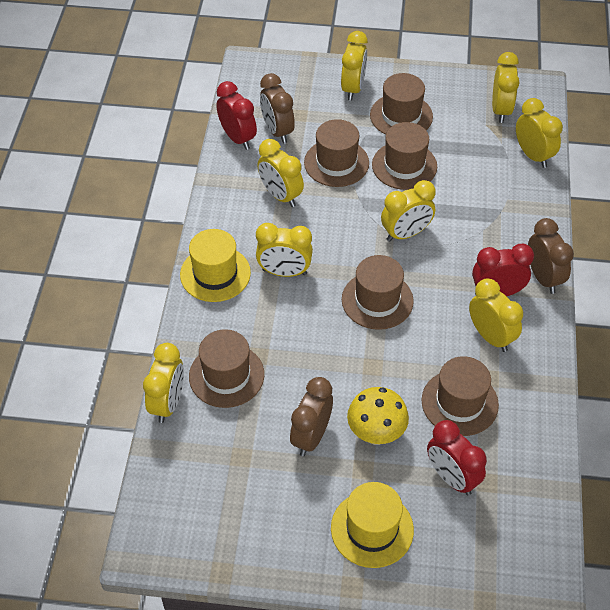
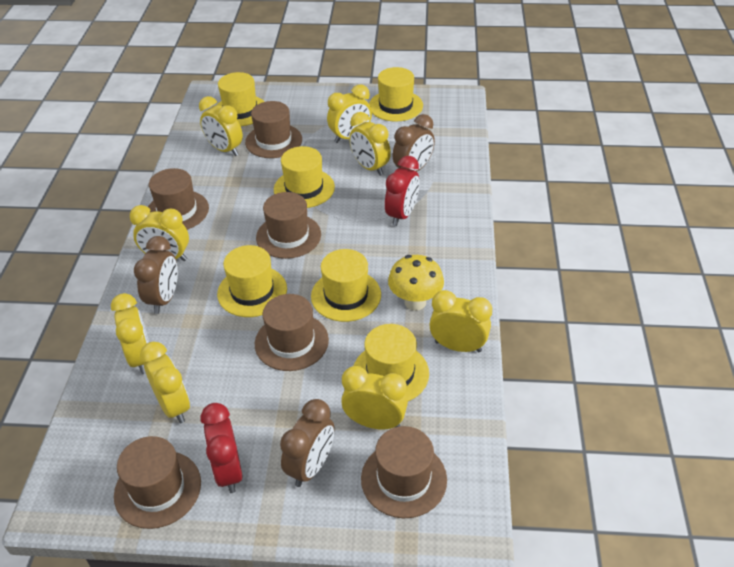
red clock: 3 -> 2
yellow hat: 2 -> 6

